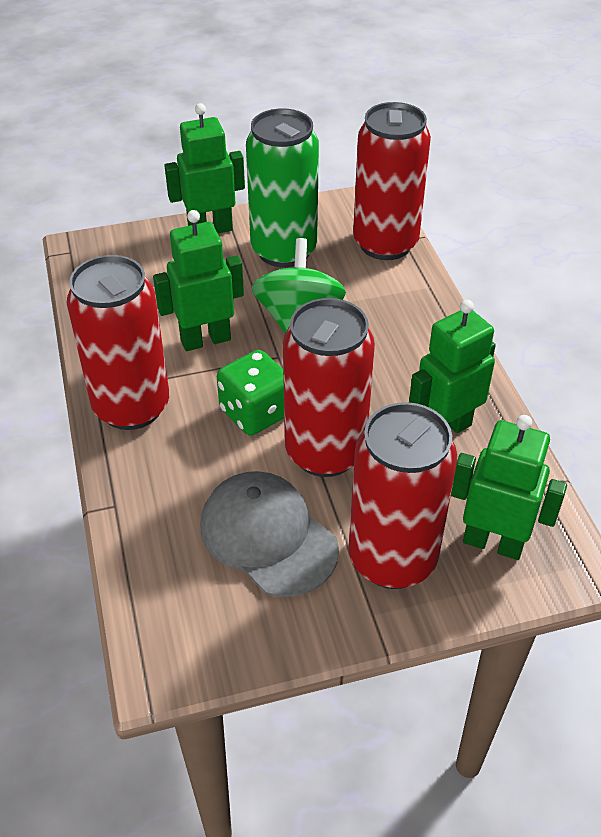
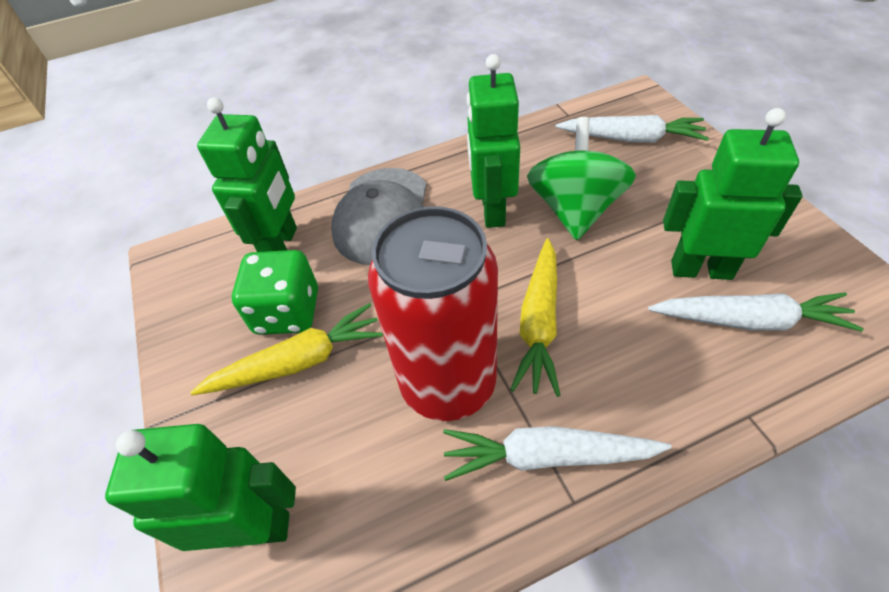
green can: 1 -> 0
red can: 4 -> 1
white carrot: 0 -> 3
yellow carrot: 0 -> 2

